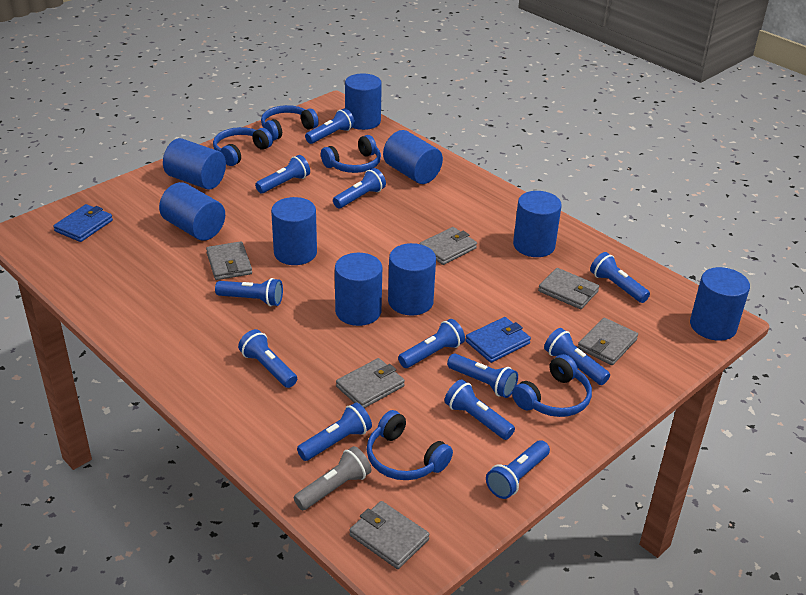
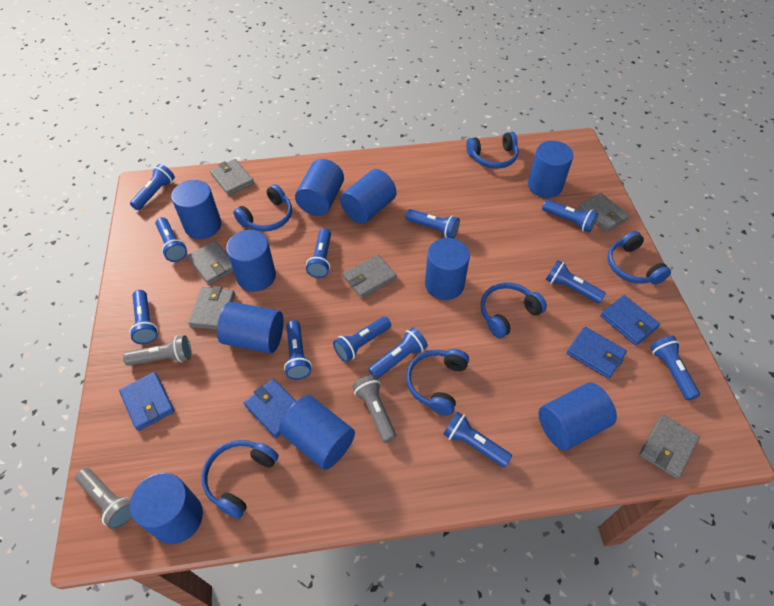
blue cylinder: 9 -> 10
blue headphones: 5 -> 6
blue wallet: 2 -> 4
grey flashlight: 1 -> 3

